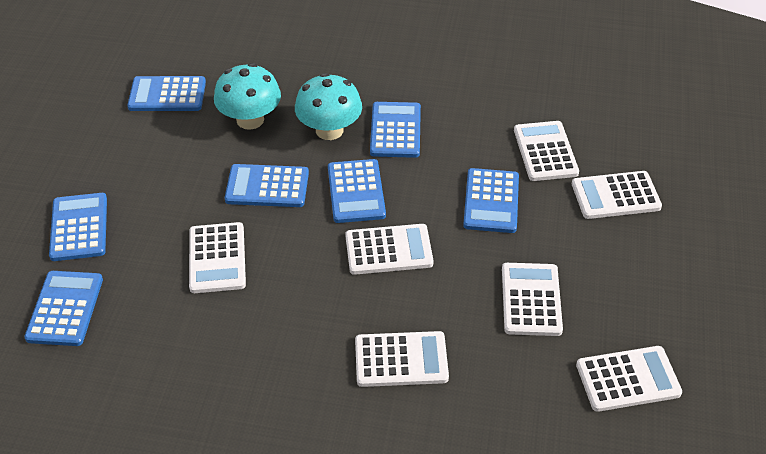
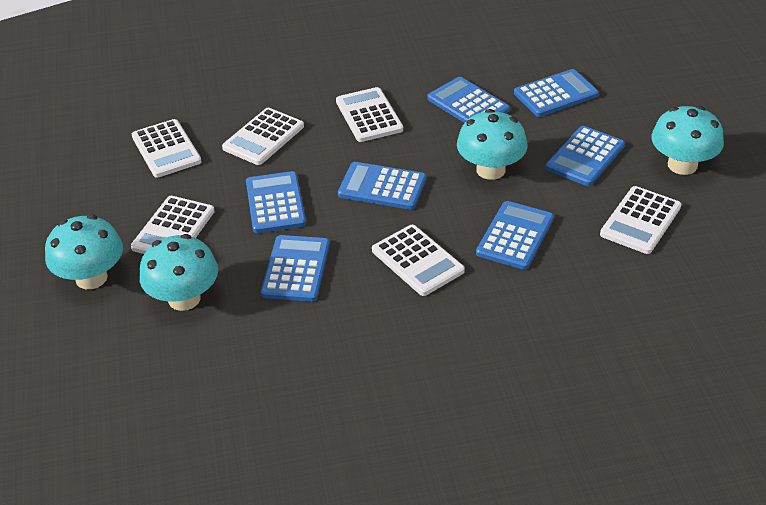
turquoise mushroom: 2 -> 4
white calculator: 7 -> 6

